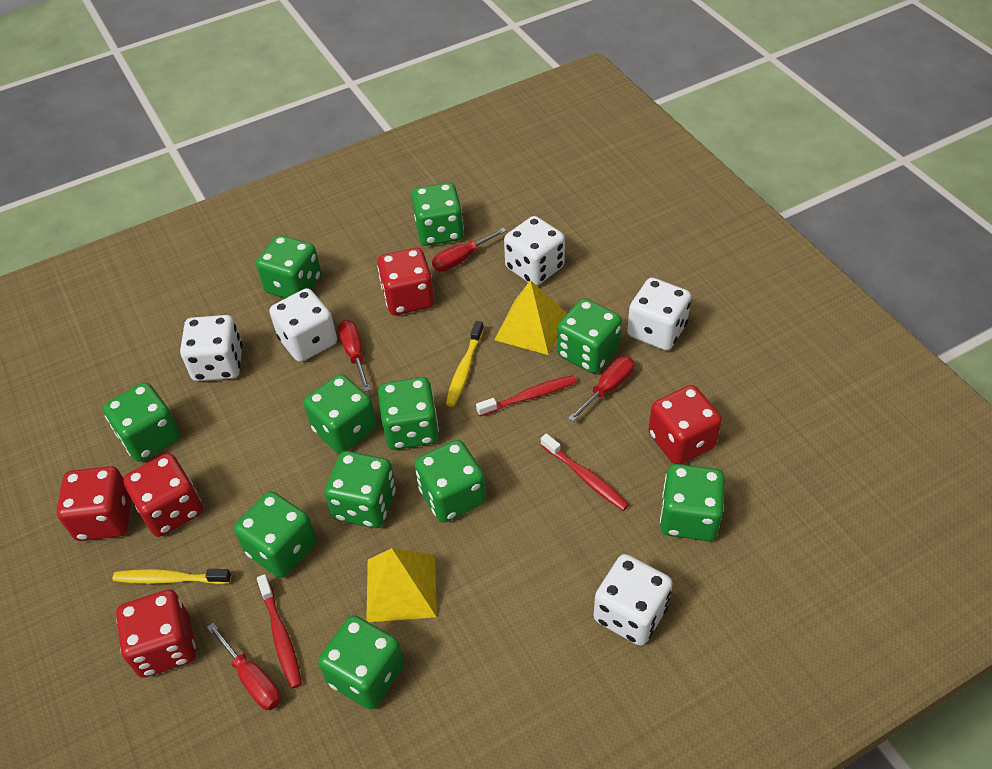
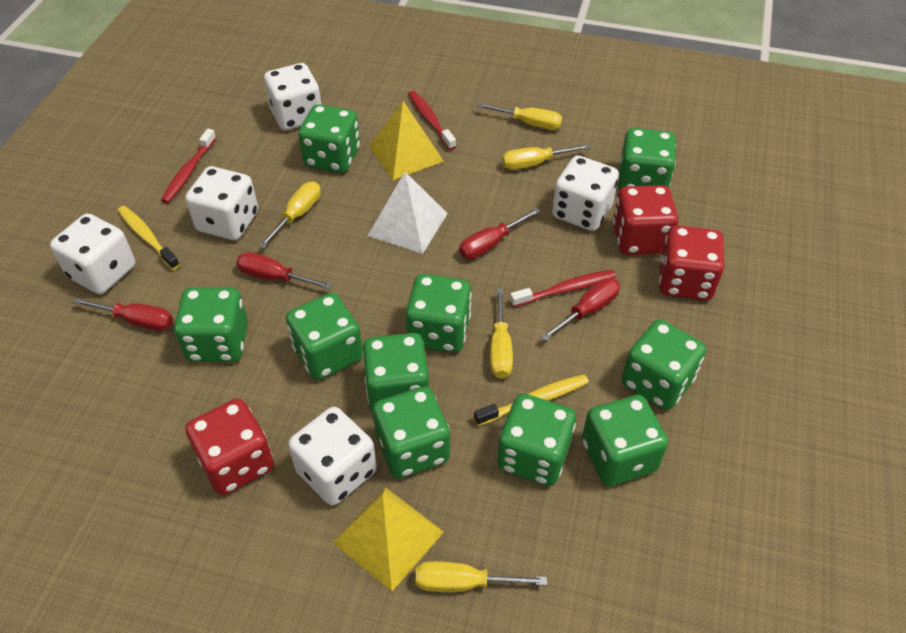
green dice: 11 -> 10
red dice: 5 -> 3
white pyramid: 0 -> 1
yellow screwdriver: 0 -> 5

